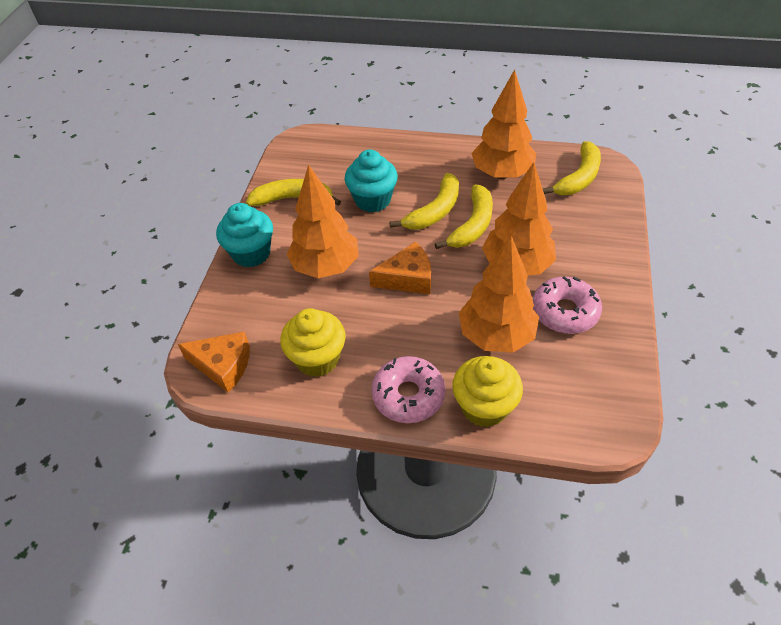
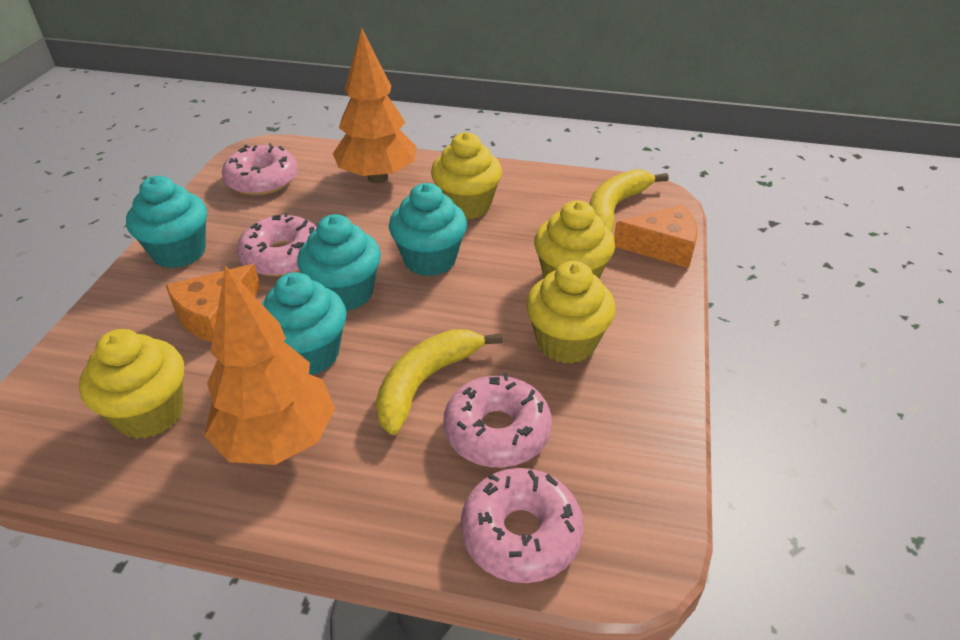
orange tree: 4 -> 2
pink donut: 2 -> 4
turquoise cupcake: 2 -> 4
yellow banana: 4 -> 2
yellow cupcake: 2 -> 4

